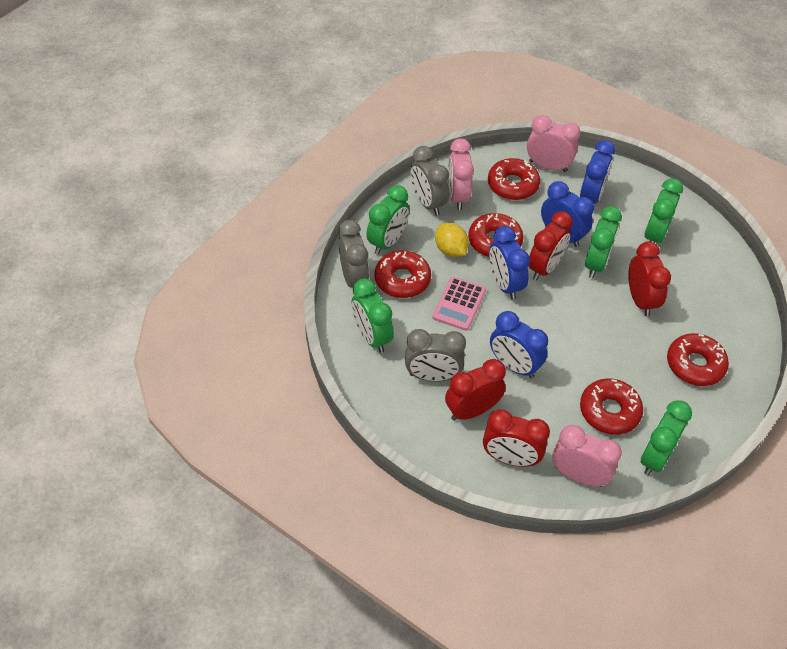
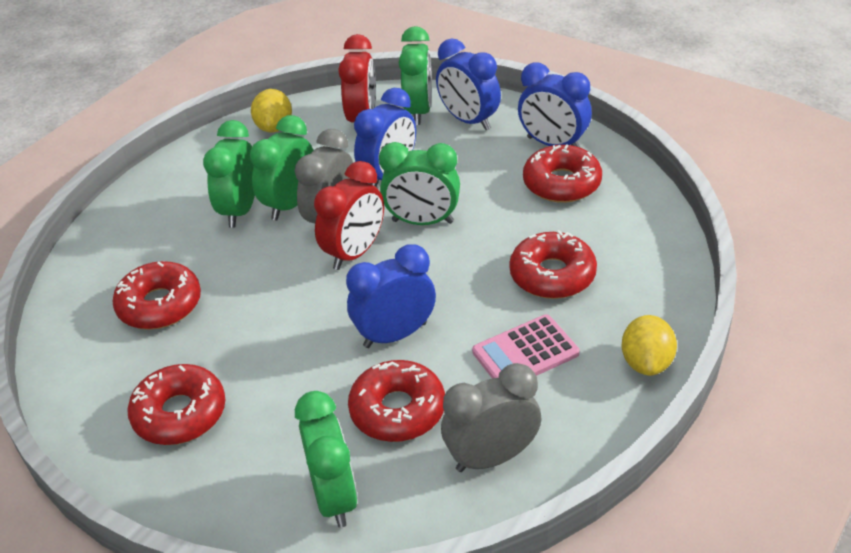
grey clock: 3 -> 2
pink clock: 3 -> 0
red clock: 4 -> 2
yellow lemon: 1 -> 2

